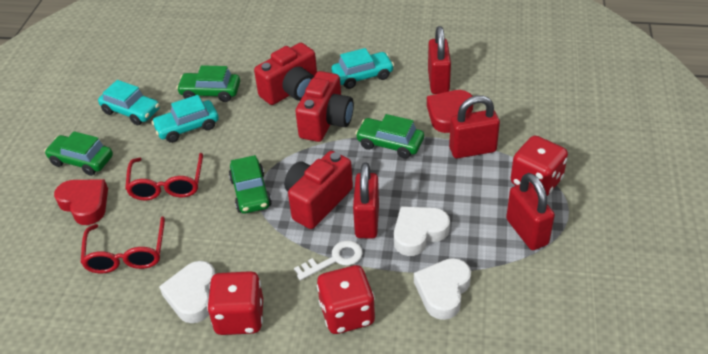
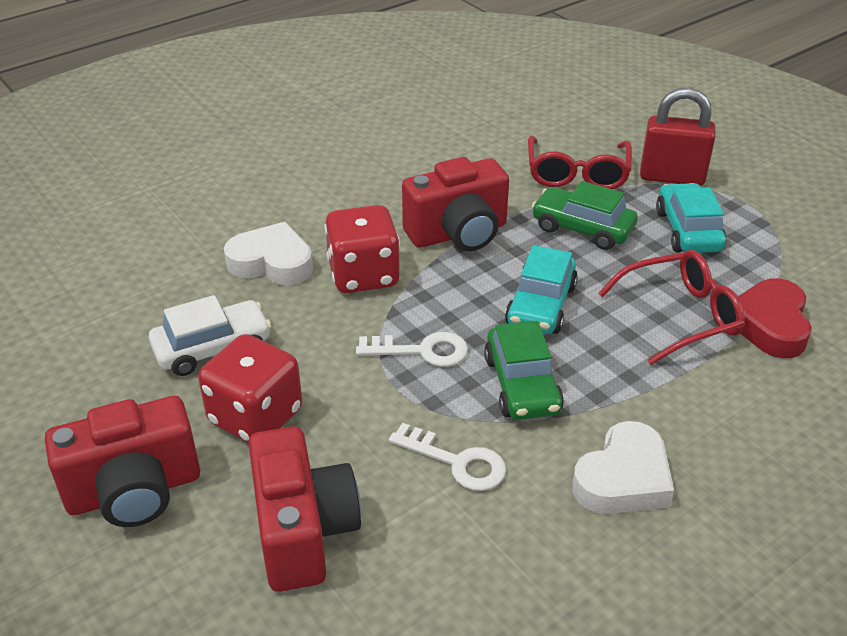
green car: 4 -> 2
red dice: 3 -> 2
red heart: 2 -> 1
red padlock: 4 -> 1
turquoise car: 3 -> 2
white car: 0 -> 1
white heart: 3 -> 2
white key: 1 -> 2

